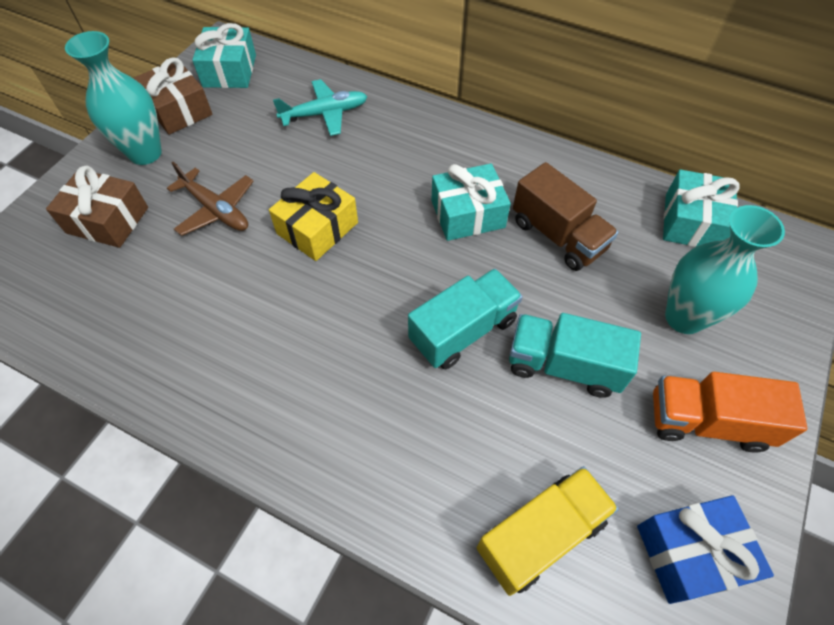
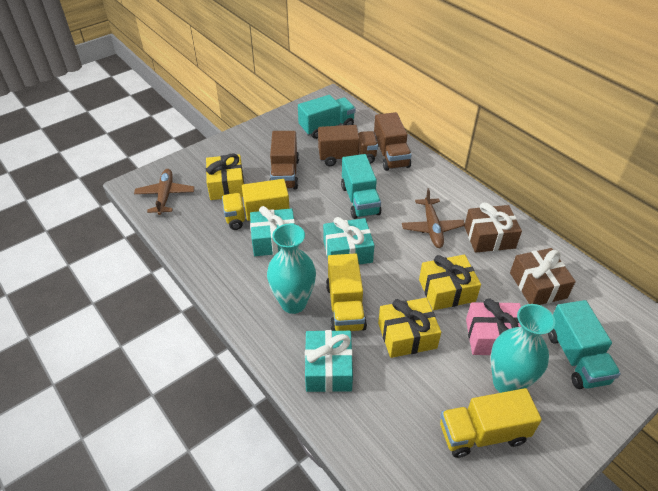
blue gift: 1 -> 0
brown plane: 1 -> 2
brown truck: 1 -> 3
orange truck: 1 -> 0
pink gift: 0 -> 1
turquoise plane: 1 -> 0
turquoise truck: 2 -> 3
yellow gift: 1 -> 3
yellow truck: 1 -> 3

